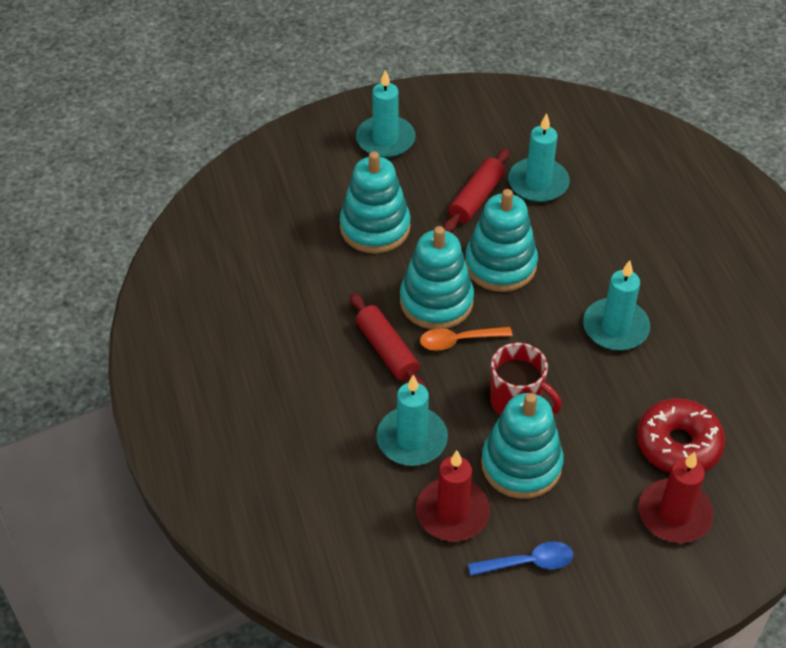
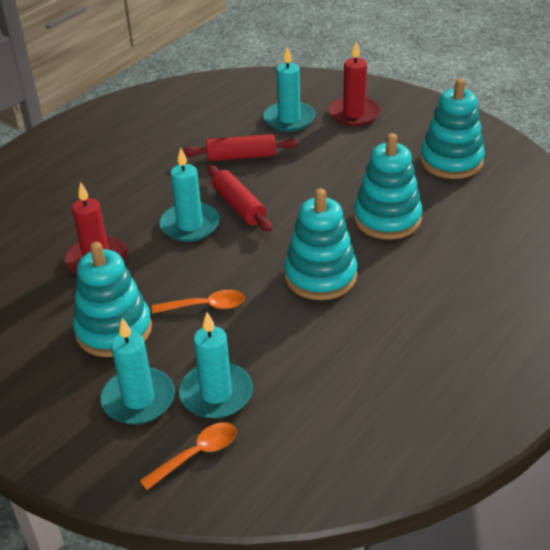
blue spoon: 1 -> 0
orange spoon: 1 -> 2
red donut: 1 -> 0
red mug: 1 -> 0

